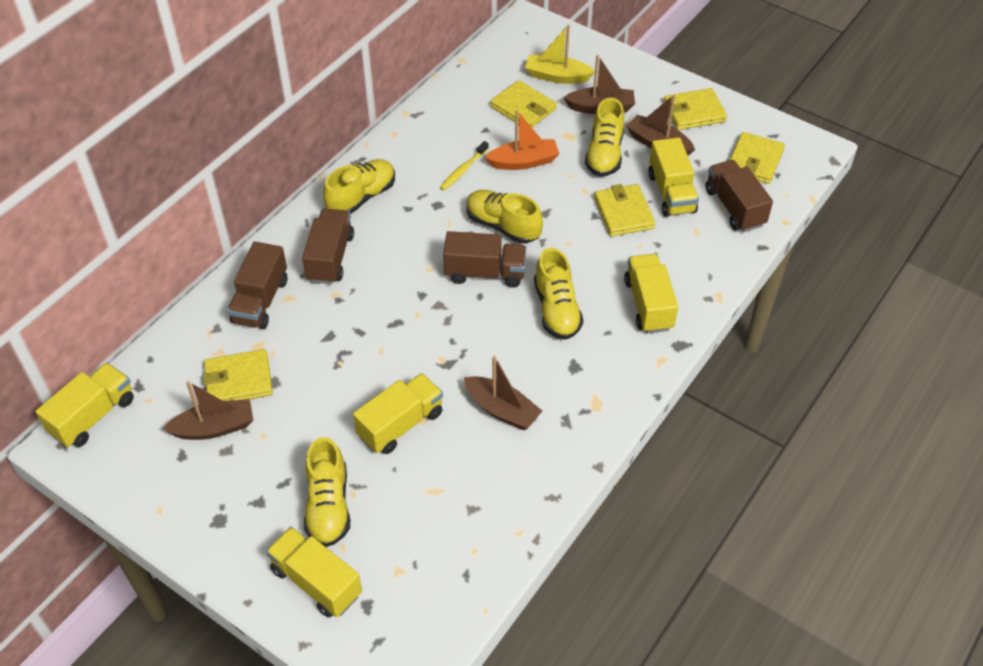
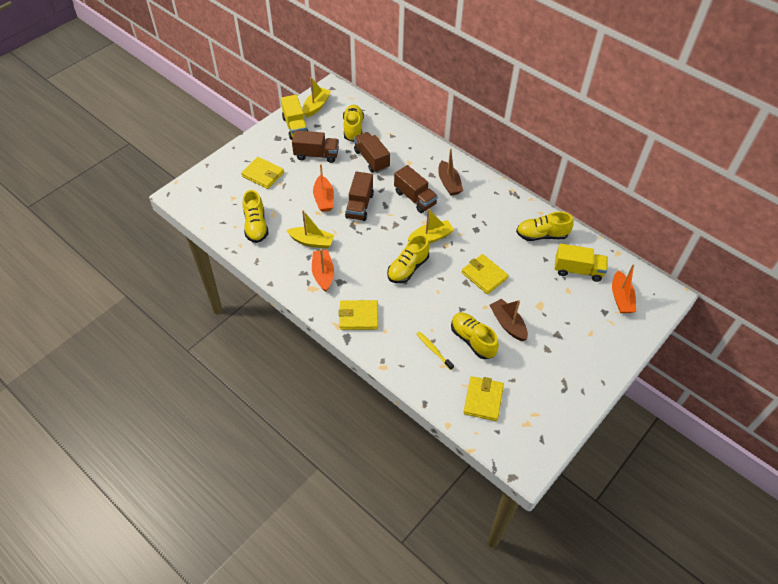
brown boat: 4 -> 2
orange boat: 1 -> 3
yellow boat: 1 -> 3
yellow truck: 5 -> 2
yellow wallet: 5 -> 4

